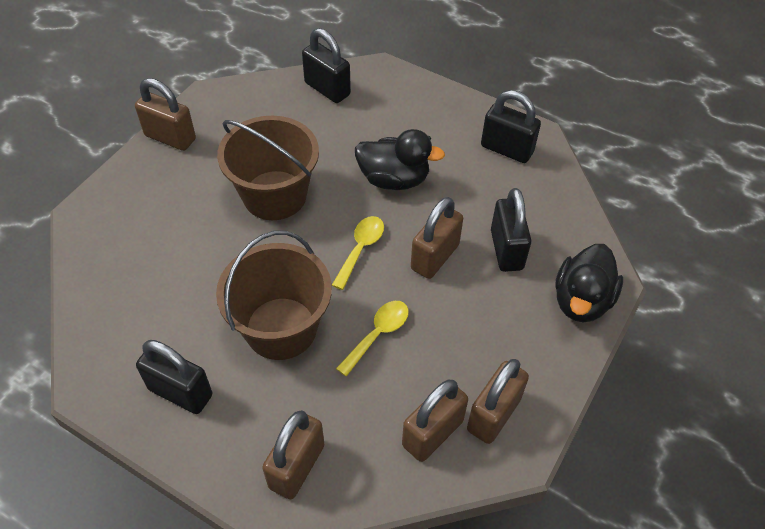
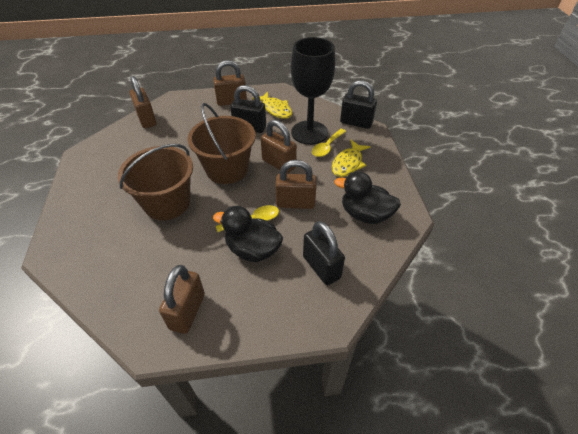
black goblet: 0 -> 1
black padlock: 4 -> 3
yellow fish: 0 -> 2

